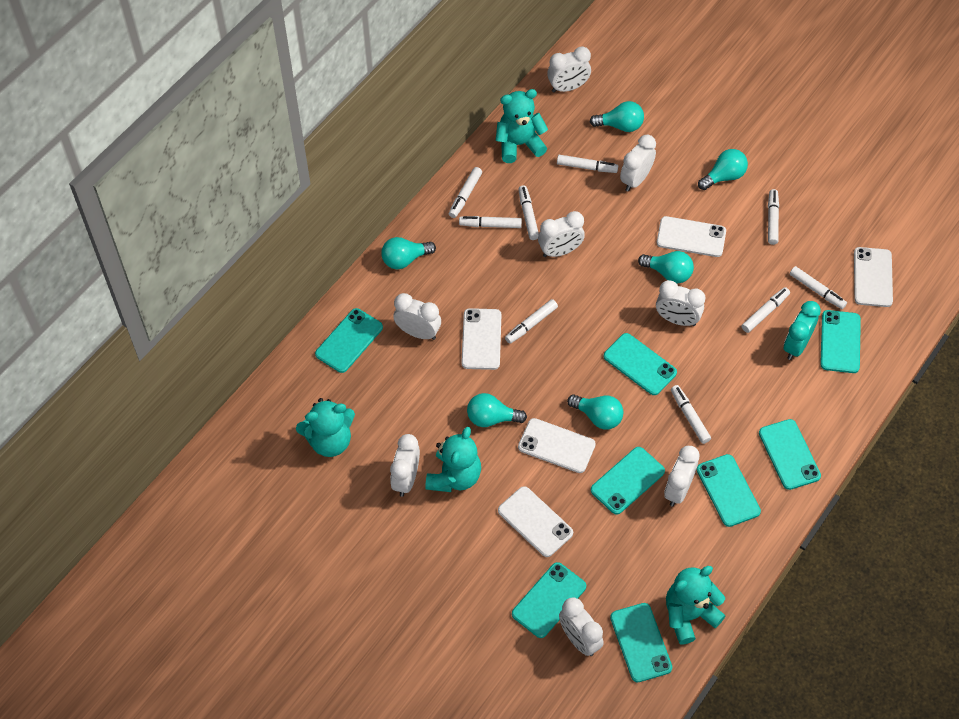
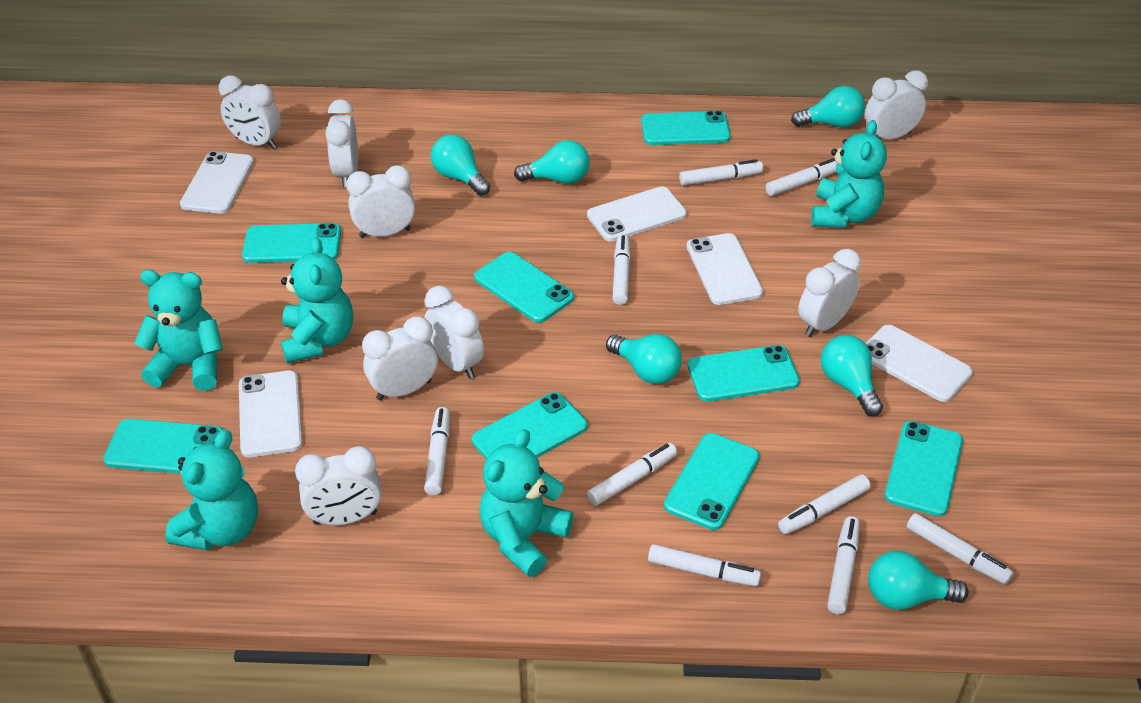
turquoise clock: 1 -> 0
turquoise teddy bear: 4 -> 5

